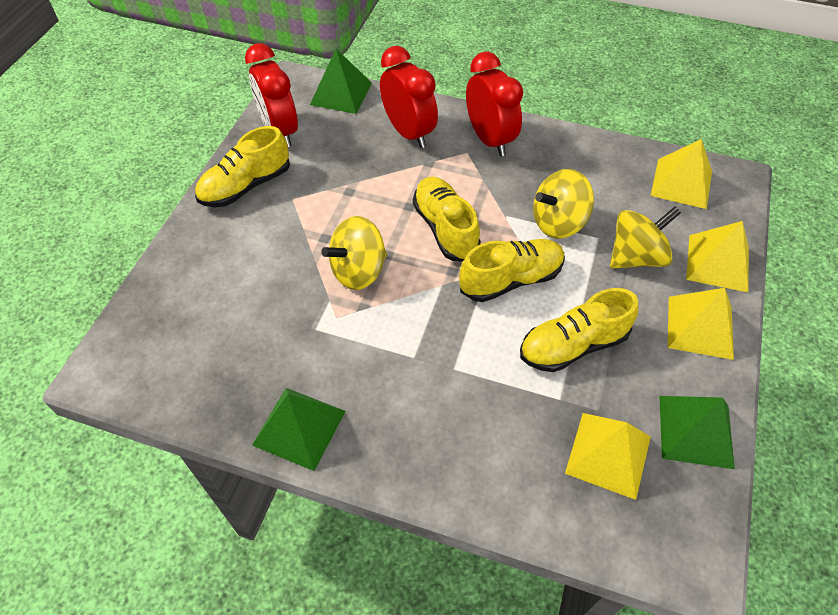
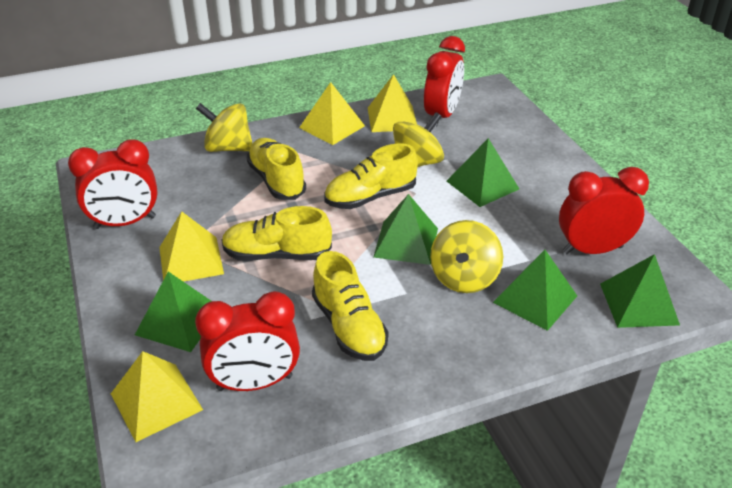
green pyramid: 3 -> 5
red clock: 3 -> 4

